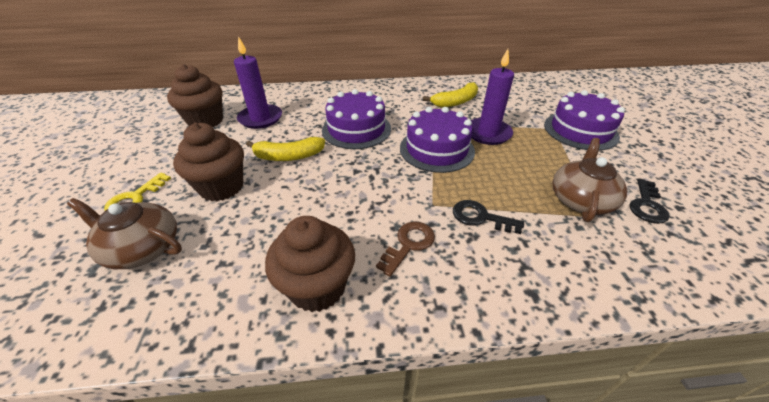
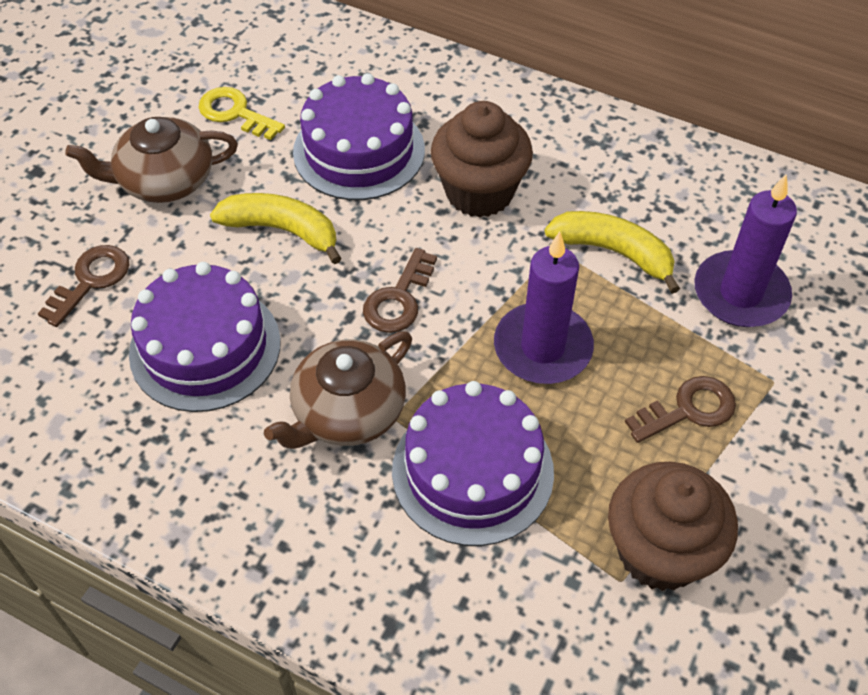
black key: 2 -> 0
brown cupcake: 3 -> 2
brown key: 1 -> 3

